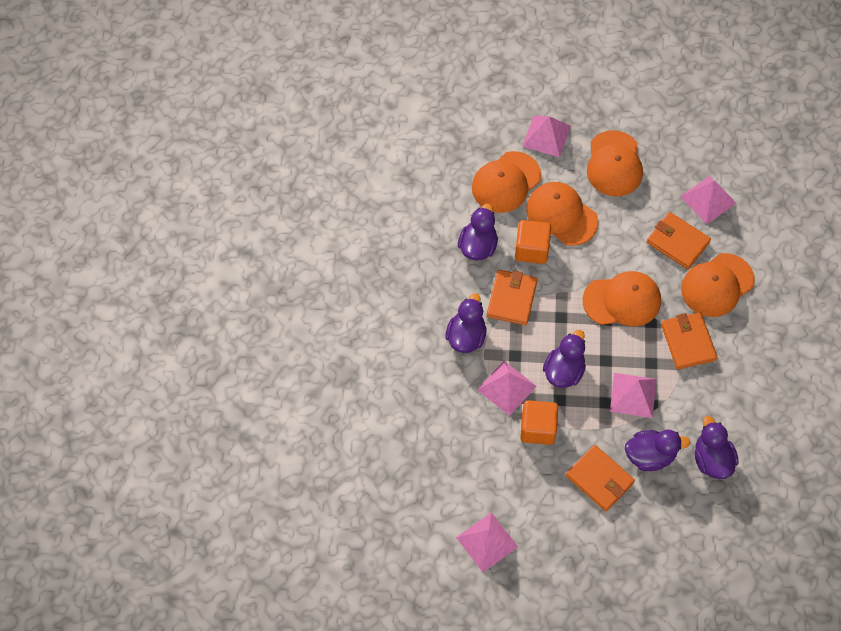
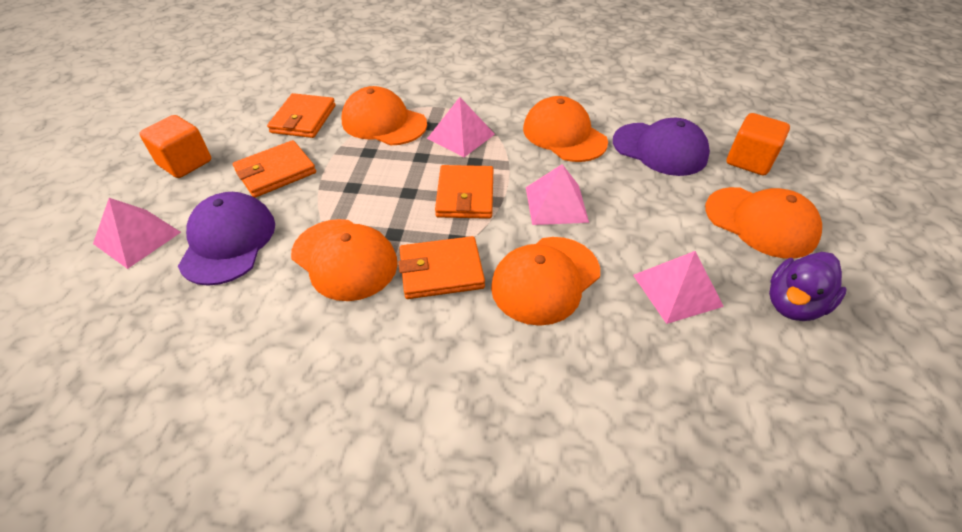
pink pyramid: 5 -> 4
purple cap: 0 -> 2
purple duck: 5 -> 1

